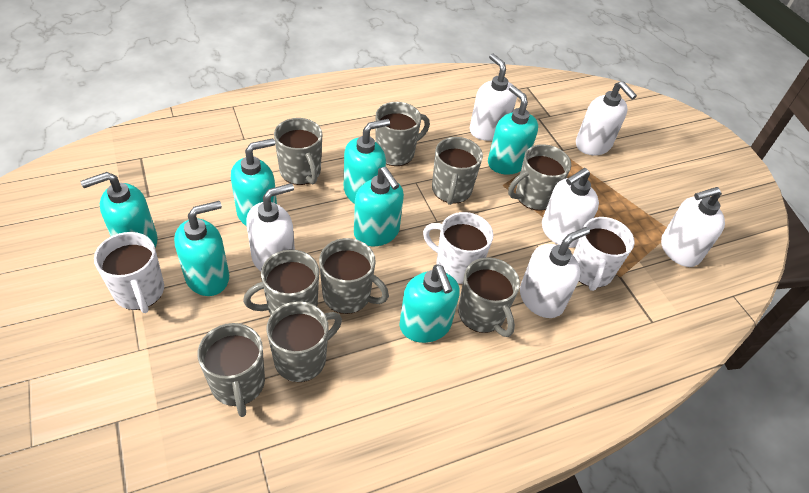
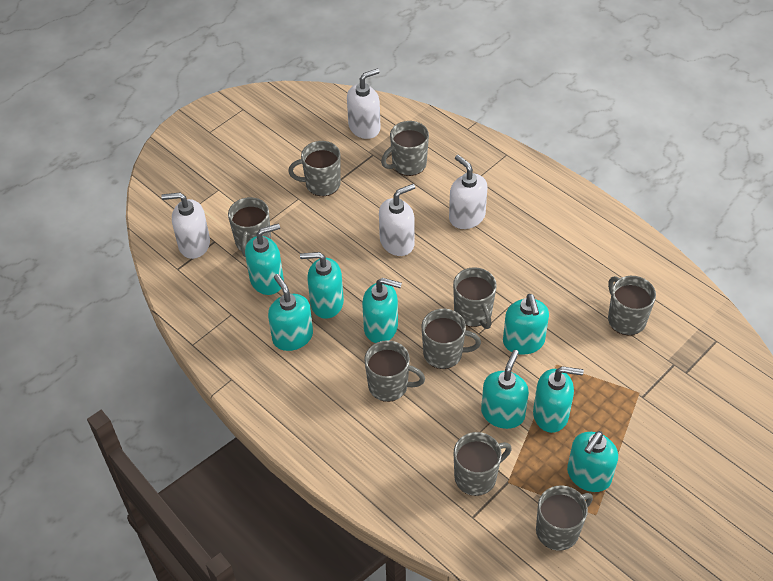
turquoise soap dispenser: 7 -> 8
white mug: 3 -> 0
white soap dispenser: 6 -> 4

